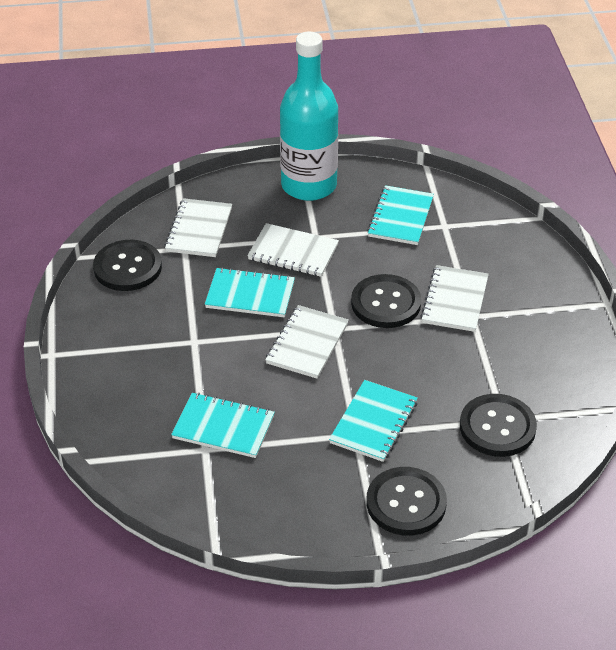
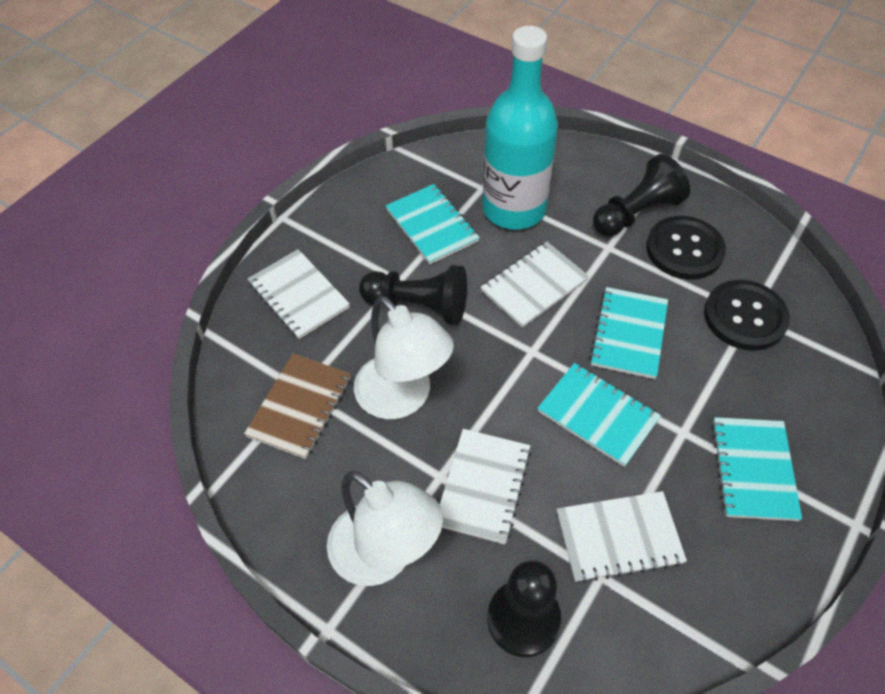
black button: 4 -> 2
black pawn: 0 -> 3
brown notebook: 0 -> 1
white lamp: 0 -> 2

